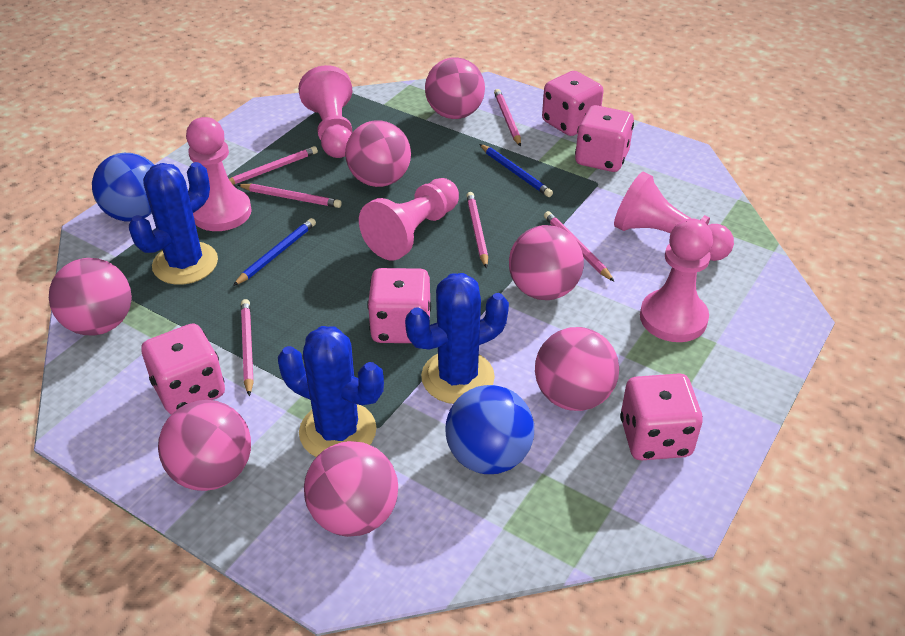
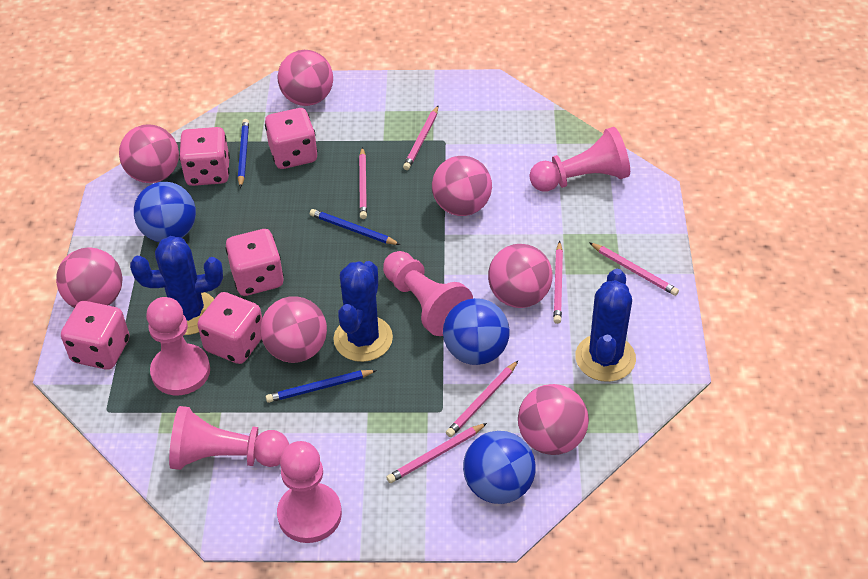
blue ball: 2 -> 3
blue pencil: 2 -> 3

